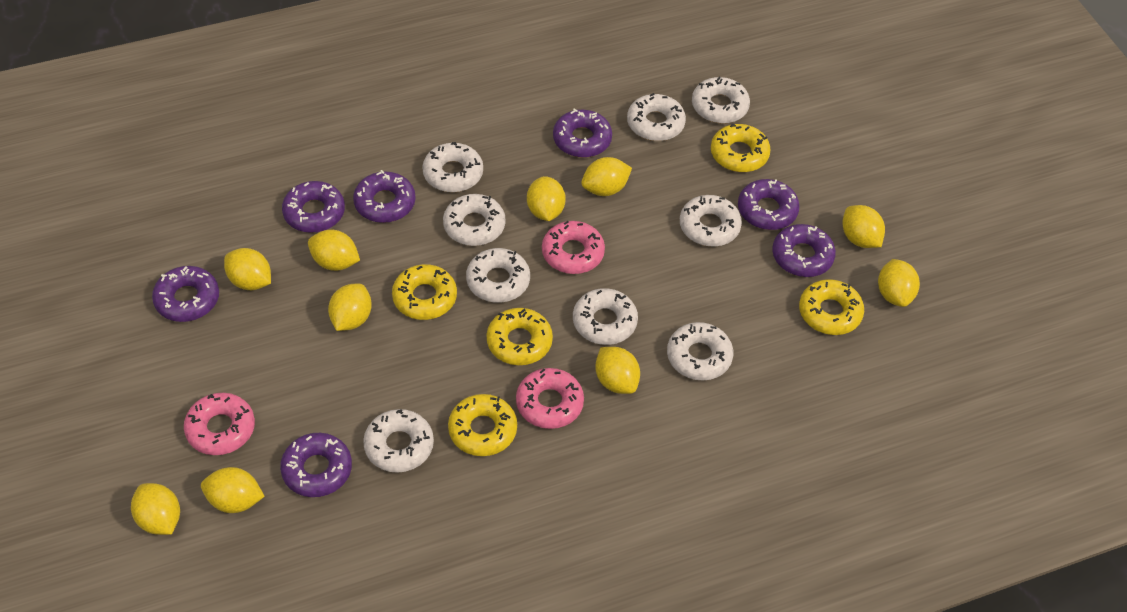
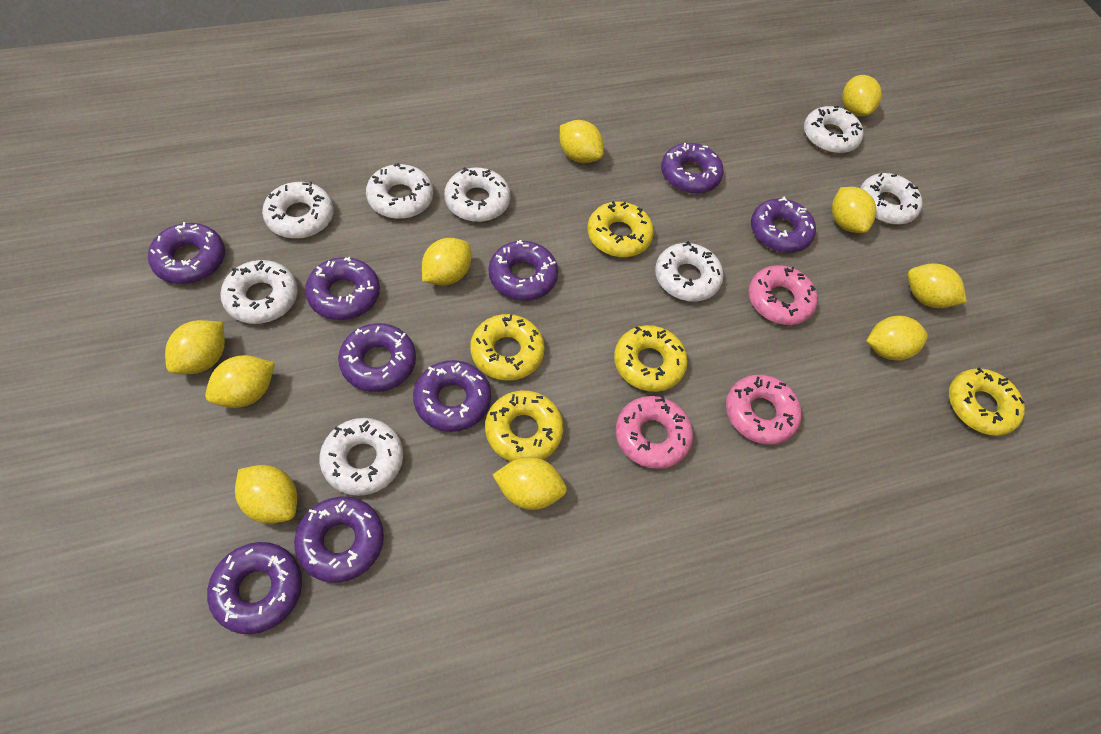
purple donut: 7 -> 9
white donut: 9 -> 8

